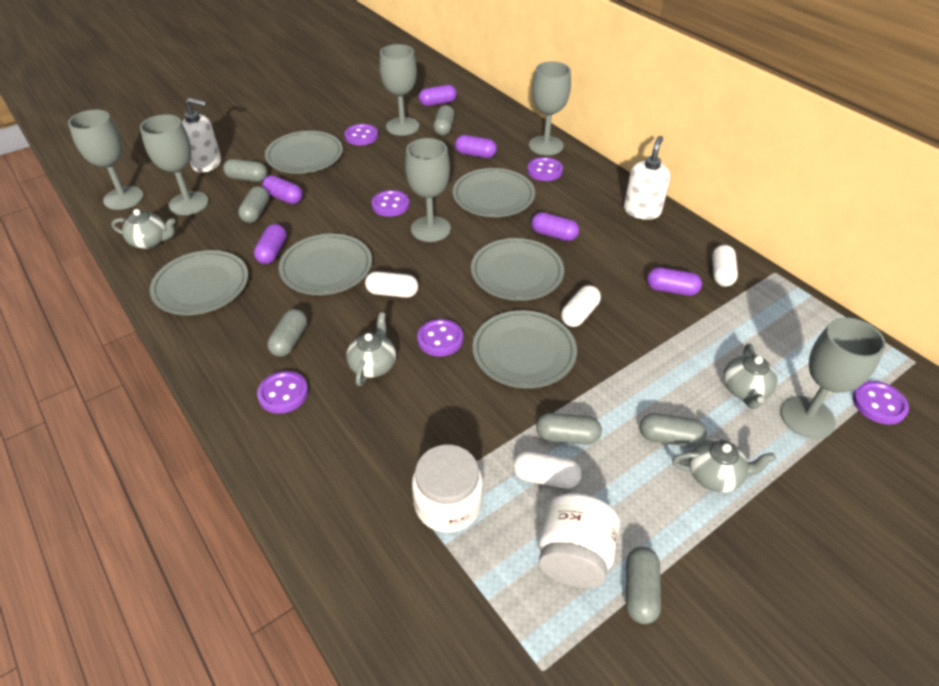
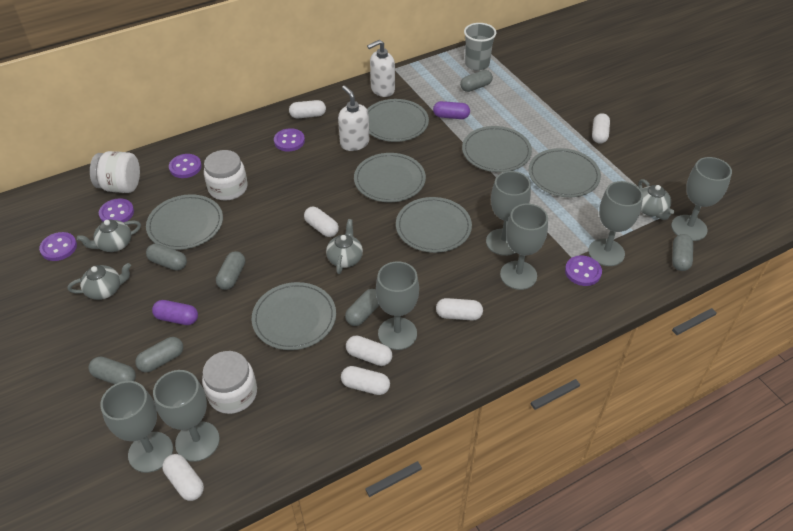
grey cup: 0 -> 1
grey goblet: 6 -> 7
grey plate: 6 -> 7
purple button: 6 -> 5
purple capsule: 6 -> 2
white capsule: 4 -> 7
white jar: 2 -> 3

